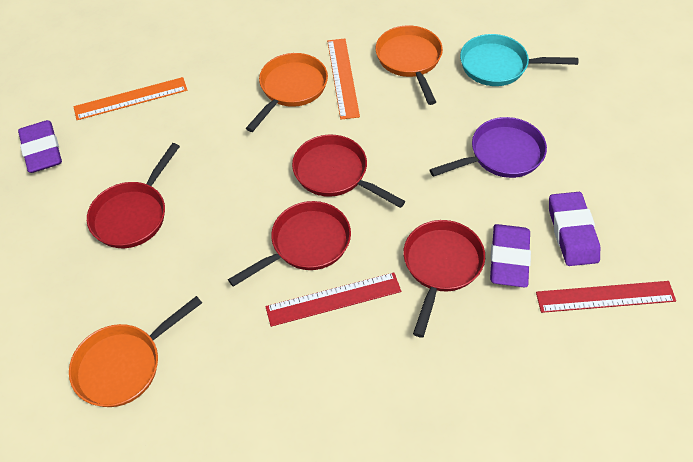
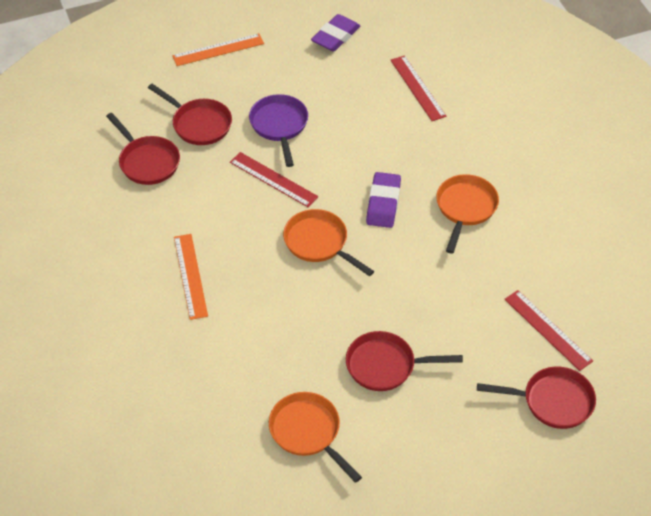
purple eraser: 3 -> 2
red ruler: 2 -> 3
turquoise pan: 1 -> 0

